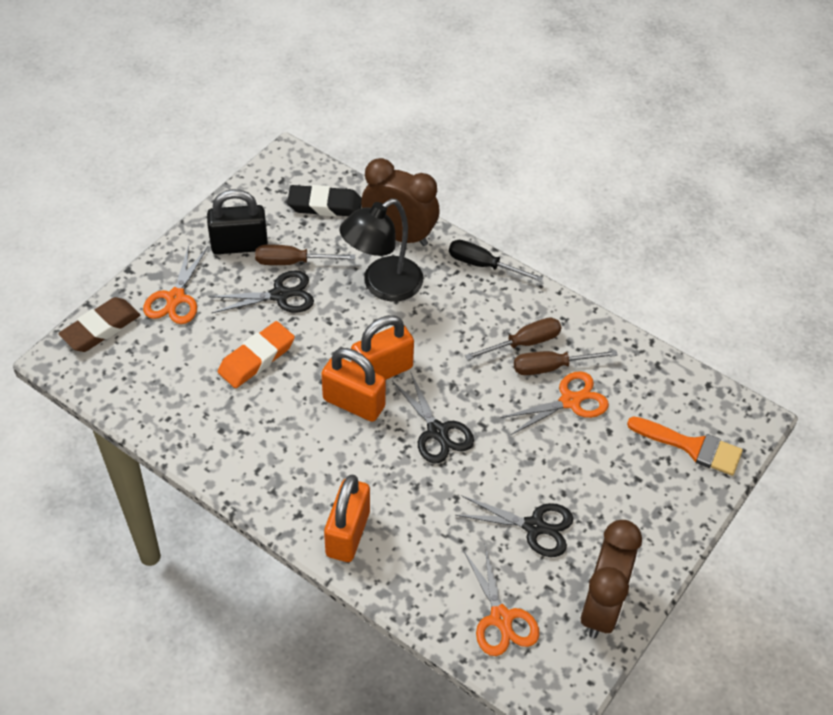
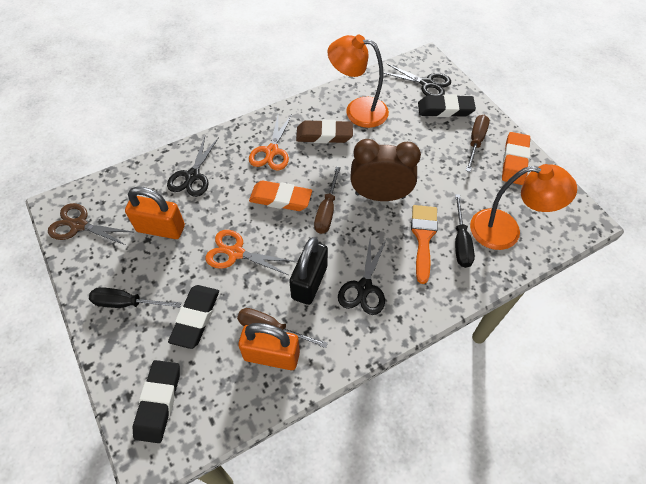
black eraser: 1 -> 3
black lamp: 1 -> 0
black screwdriver: 1 -> 2
brown clock: 2 -> 1
brown scissors: 0 -> 1
orange eraser: 1 -> 2
orange lamp: 0 -> 2
orange padlock: 3 -> 2
orange scissors: 3 -> 2

